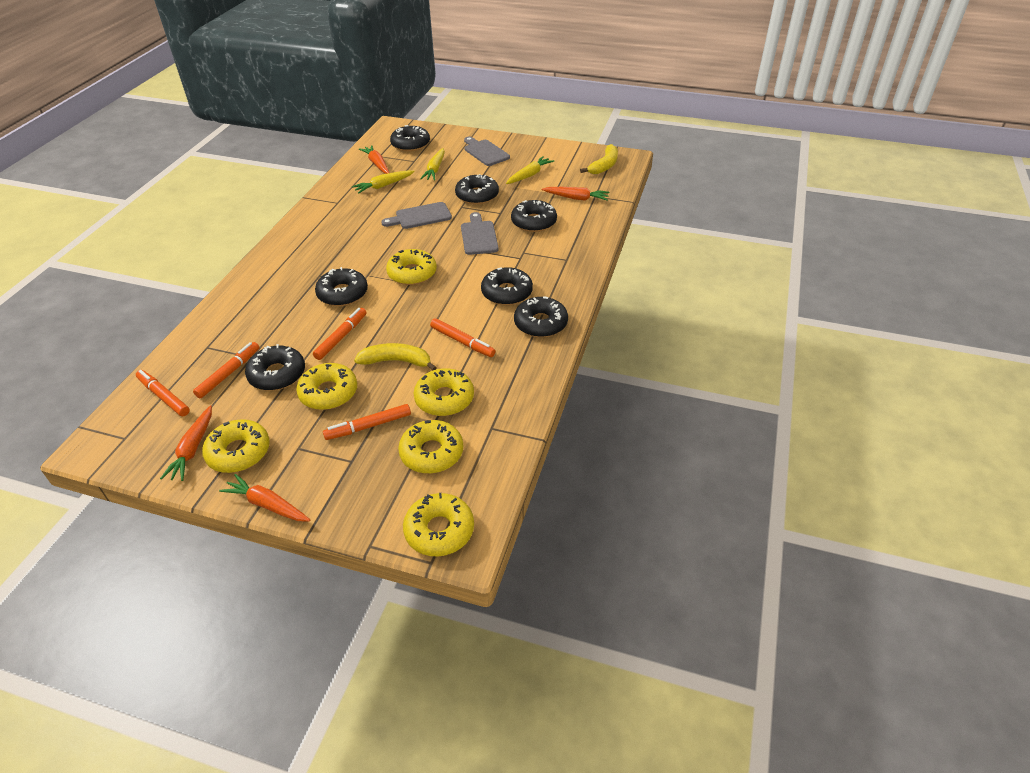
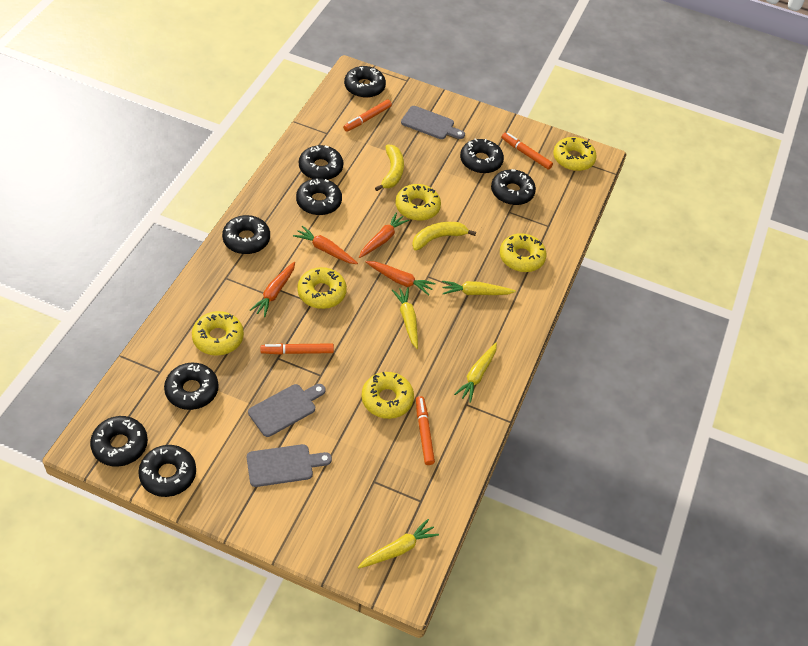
black donut: 7 -> 9
orange marker: 5 -> 4
yellow carrot: 3 -> 4

